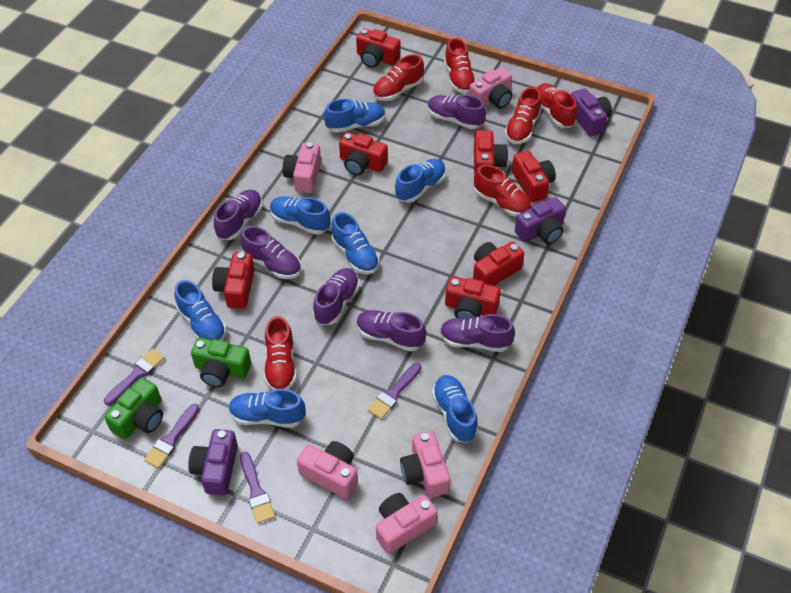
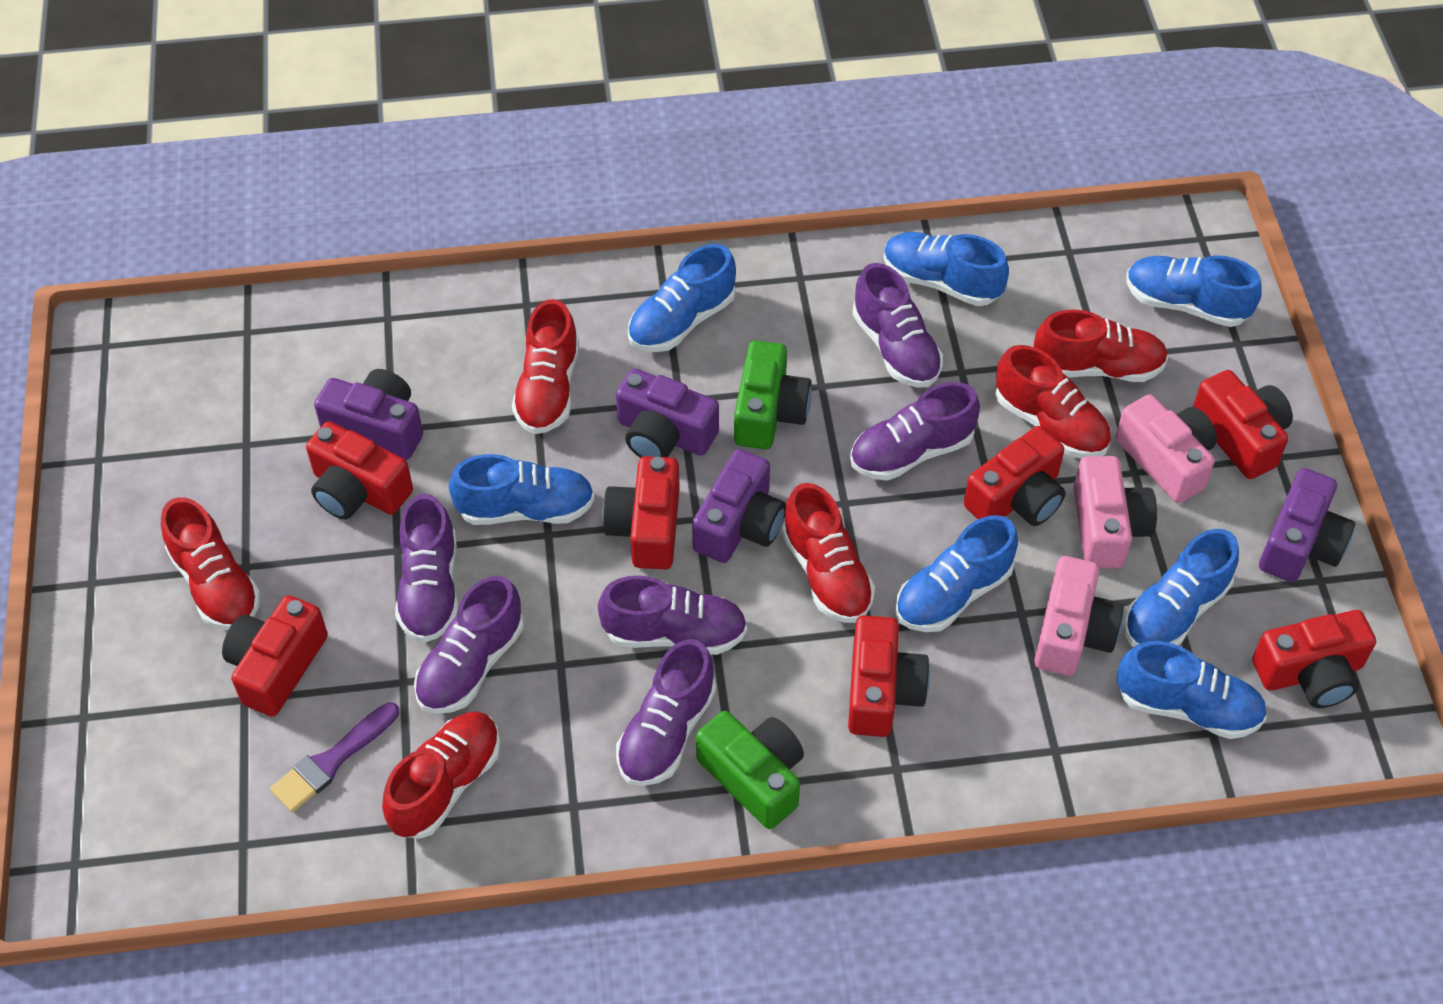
pink camera: 5 -> 3
purple brush: 4 -> 1
purple camera: 3 -> 4

